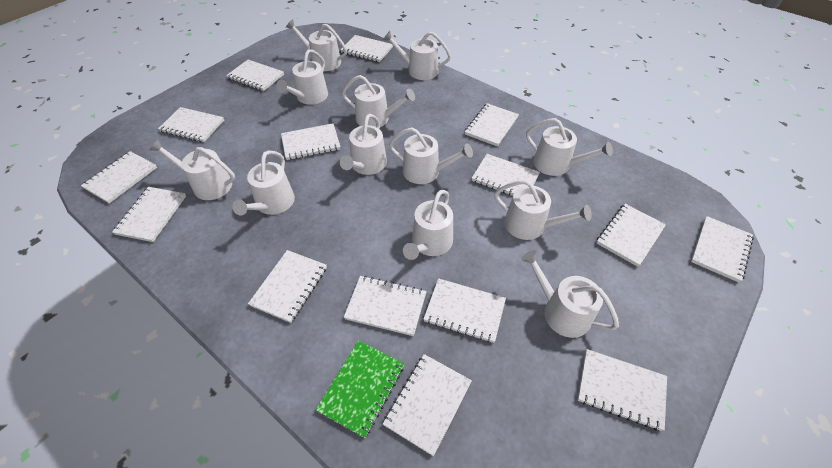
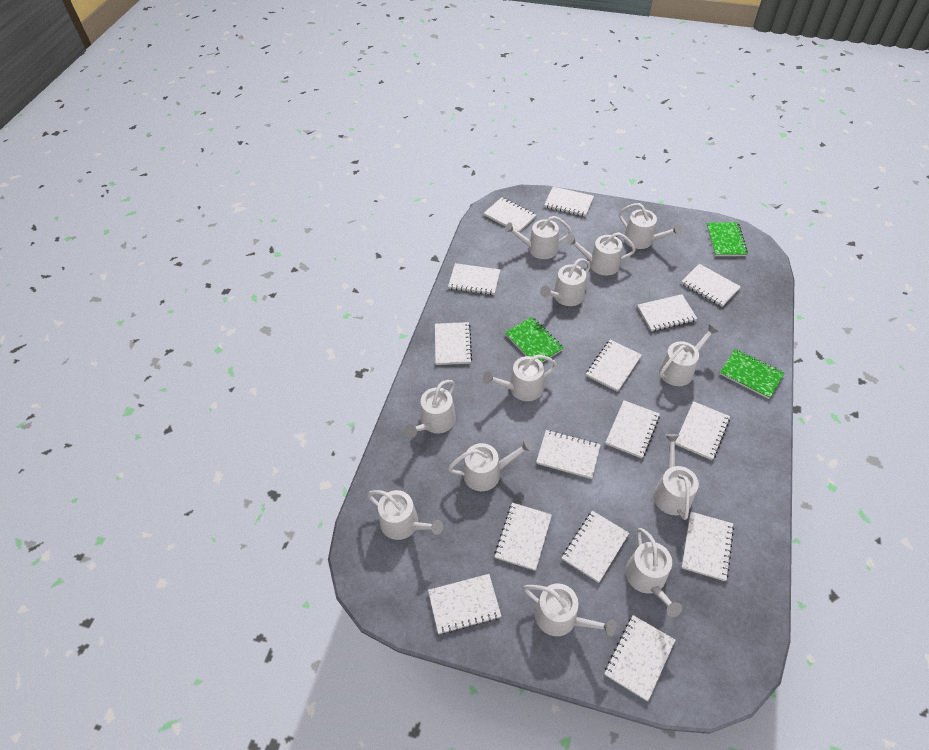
green notebook: 1 -> 3

